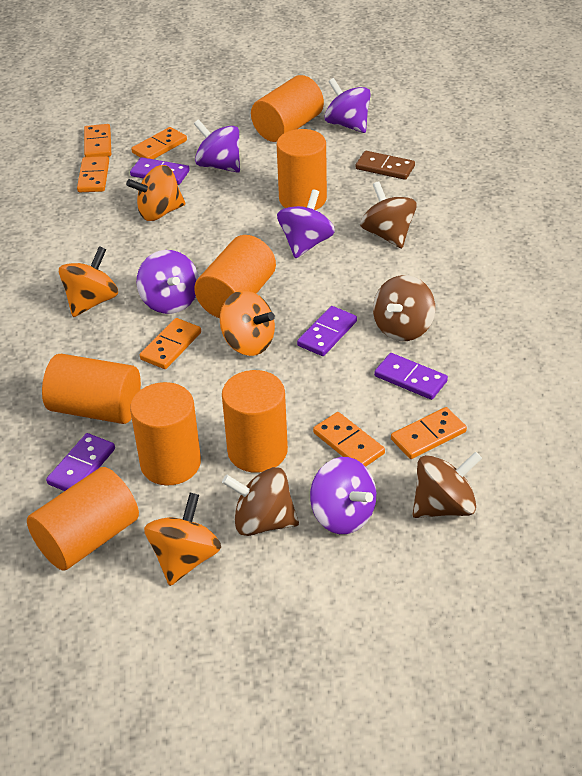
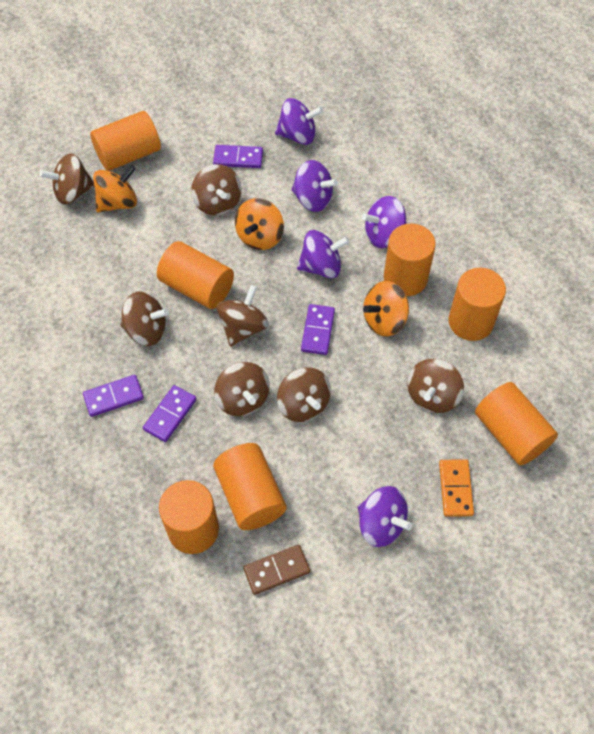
brown spinning top: 4 -> 7
orange domino: 6 -> 1
orange spinning top: 4 -> 3

